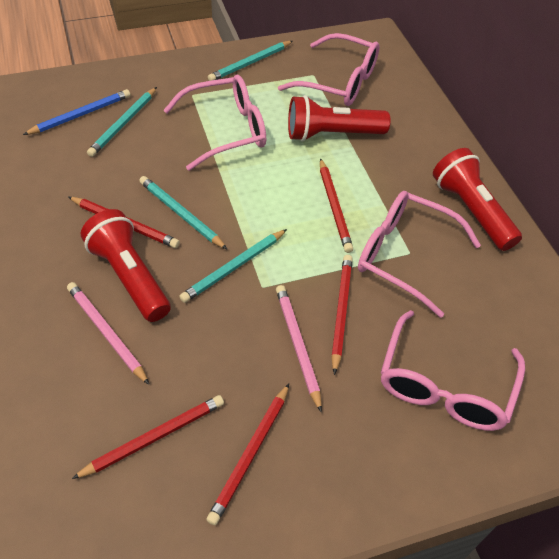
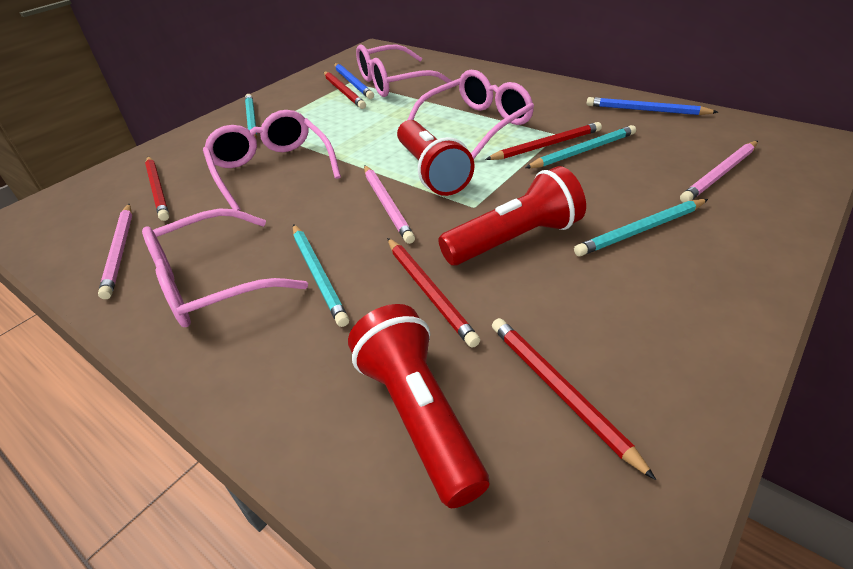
blue pencil: 1 -> 2
pink pencil: 2 -> 3

